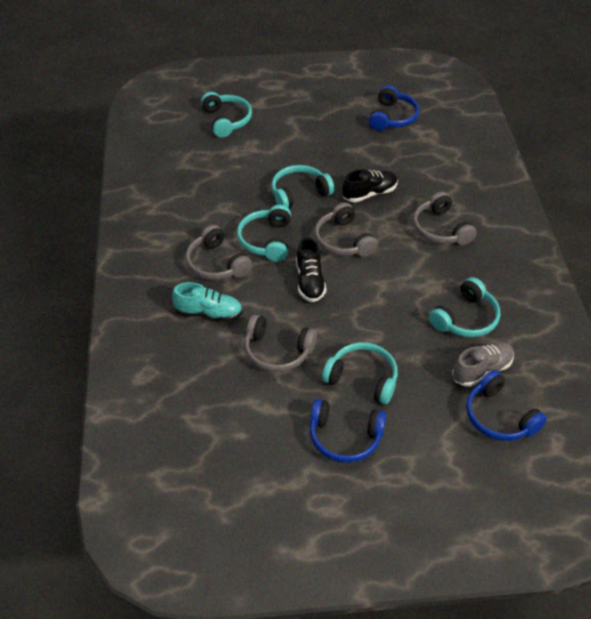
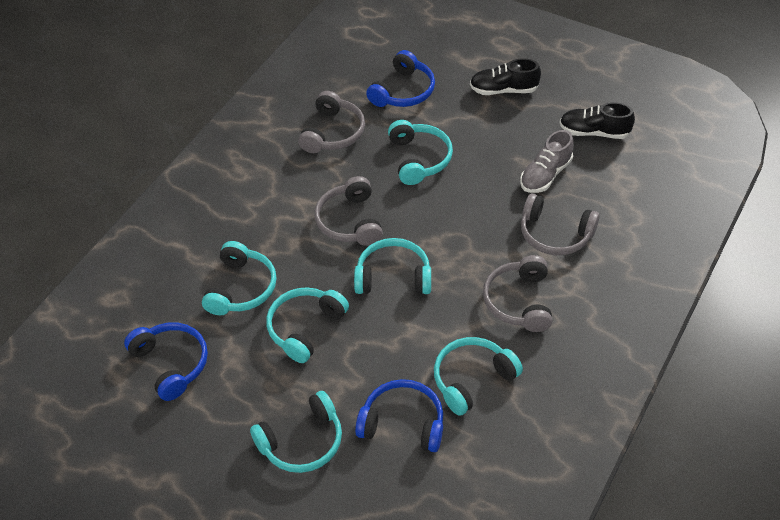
turquoise headphones: 5 -> 6
turquoise shoe: 1 -> 0

